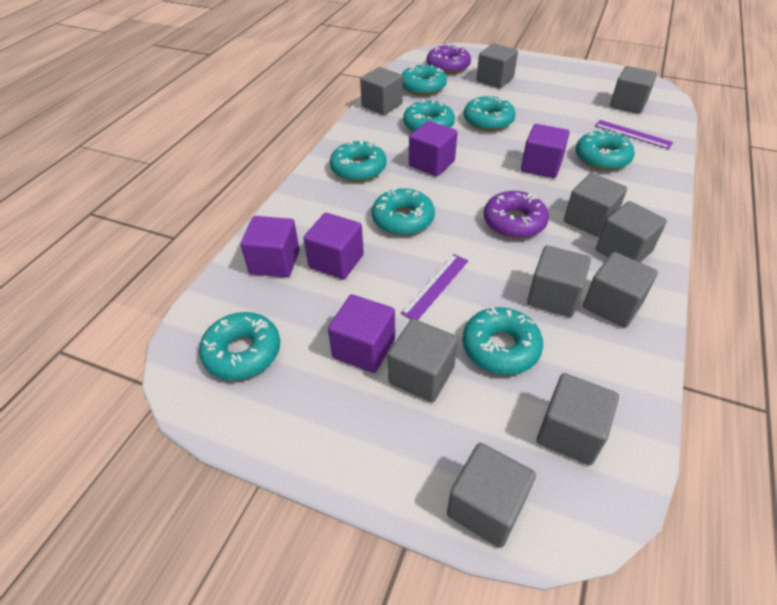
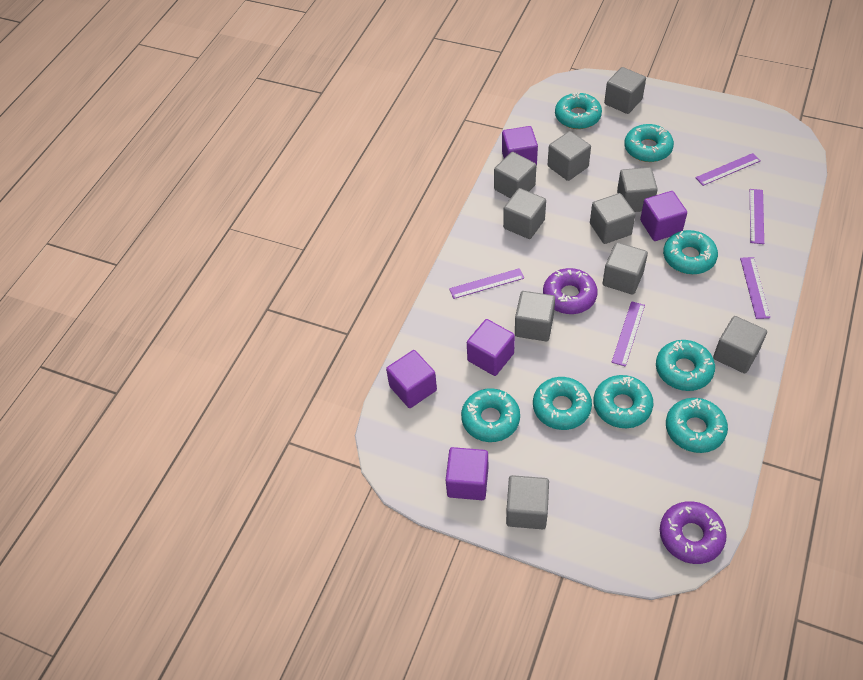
purple ruler: 2 -> 5

